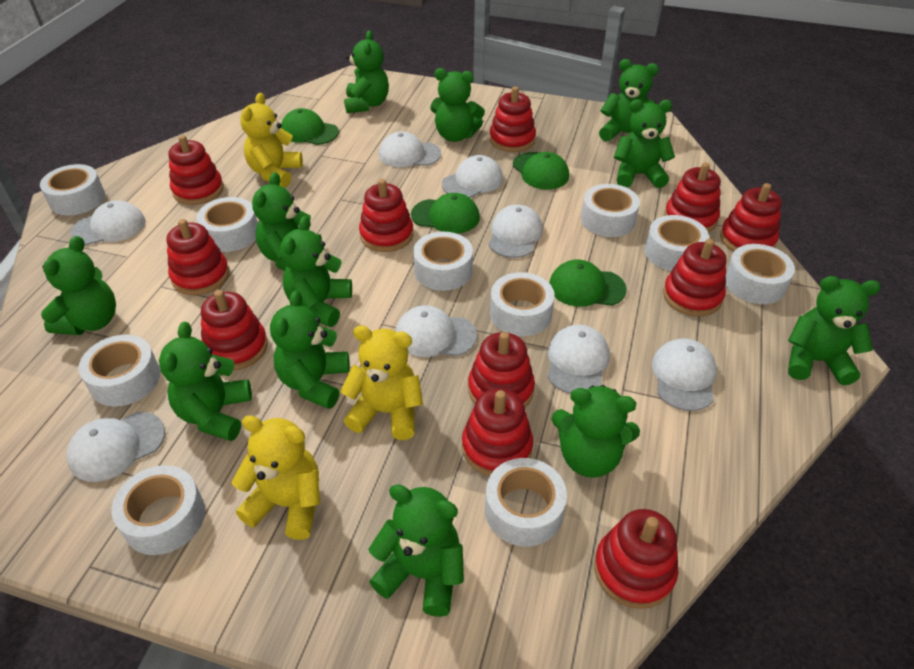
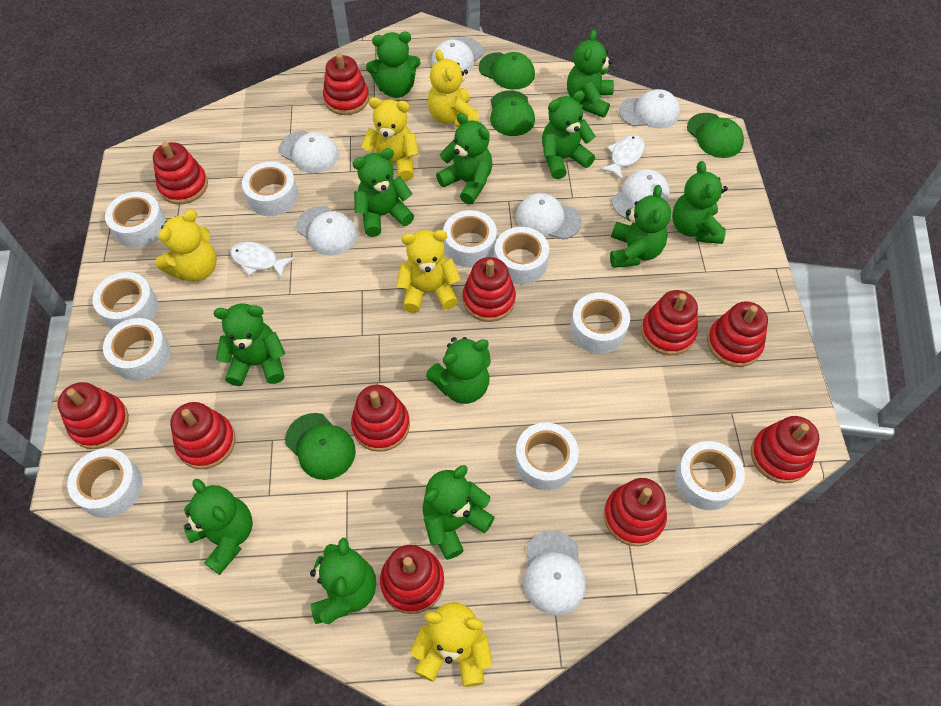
white cap: 8 -> 7
white fish: 0 -> 2
yellow teddy bear: 3 -> 5

